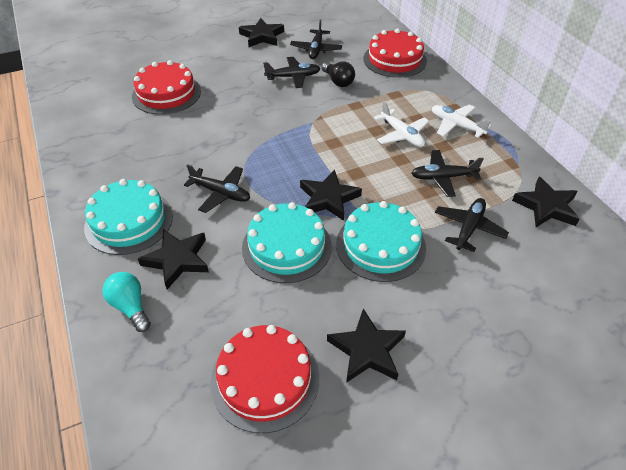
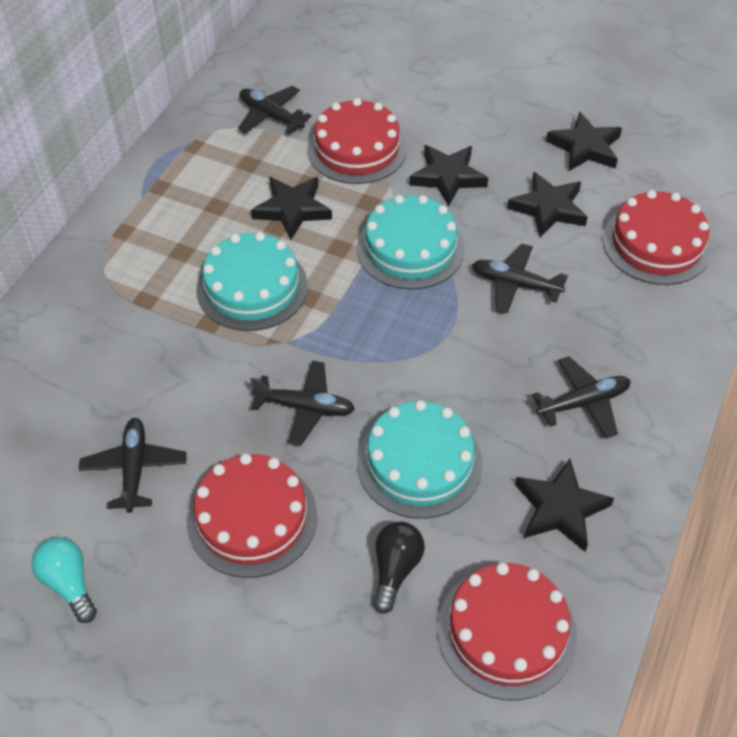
red cake: 3 -> 4
white plane: 2 -> 0

